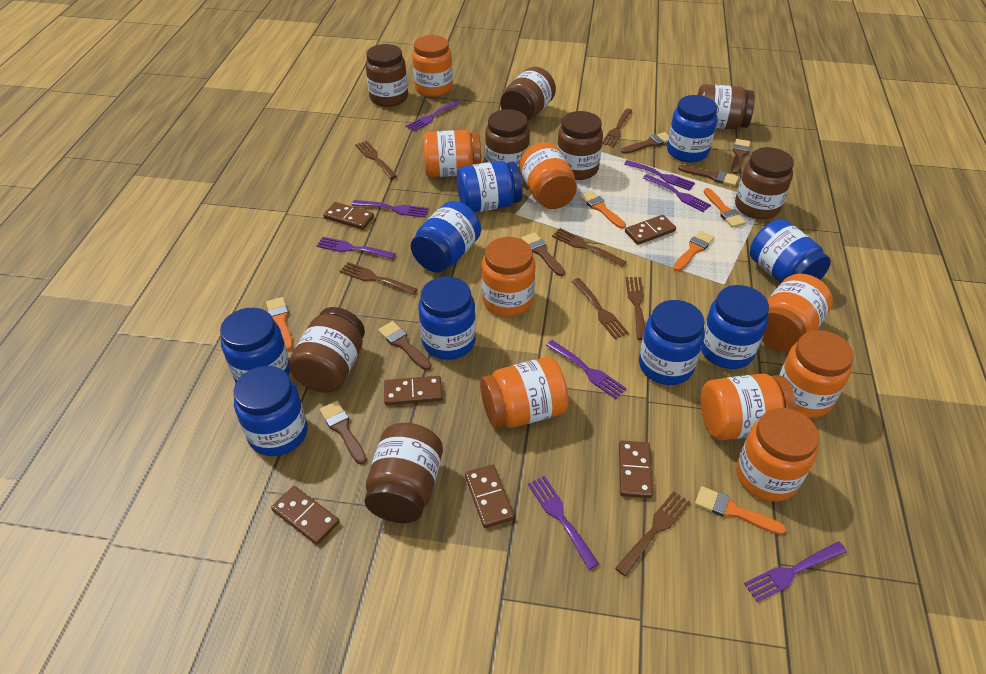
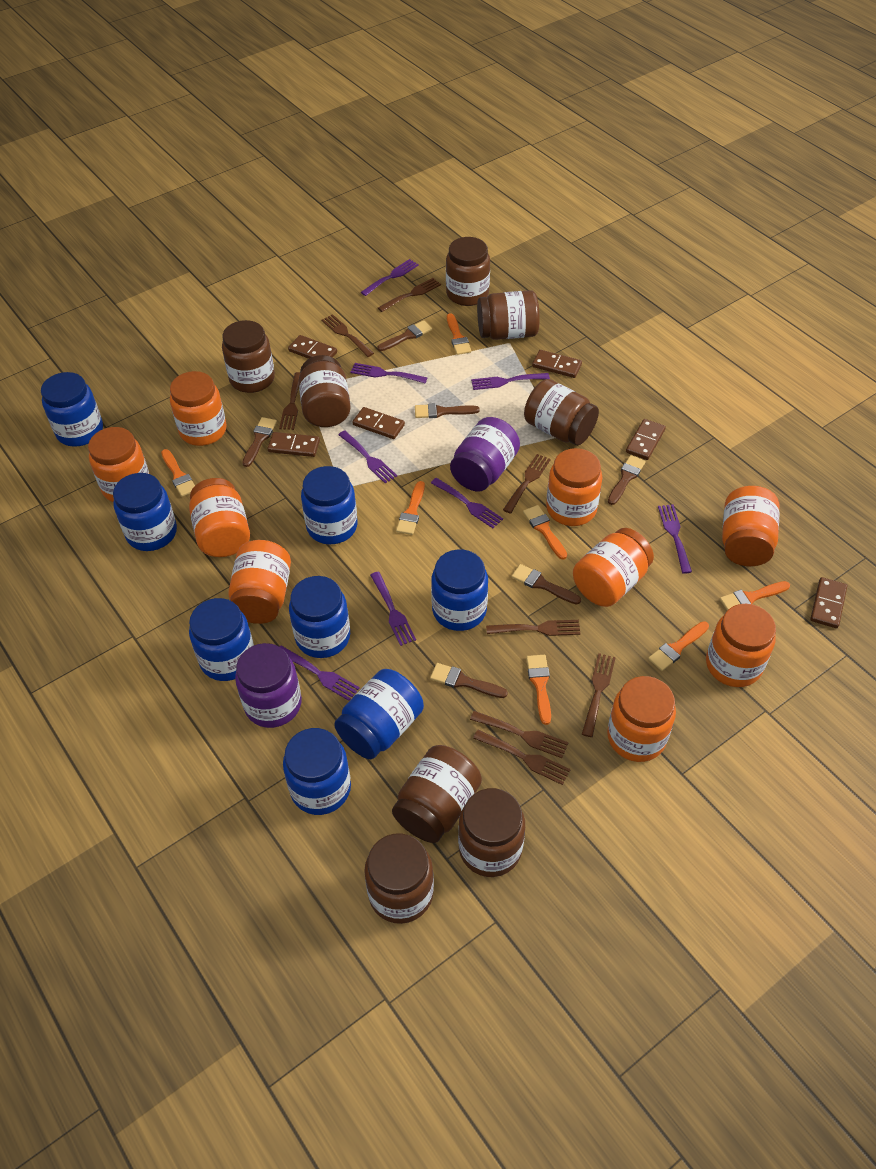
blue jar: 9 -> 8
brown fork: 7 -> 8
orange brush: 5 -> 7
purple jar: 0 -> 2

